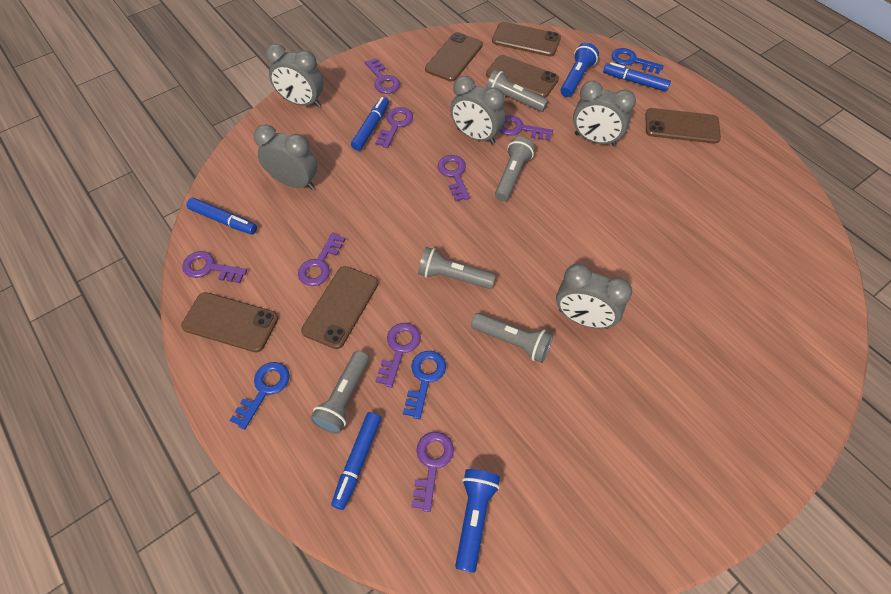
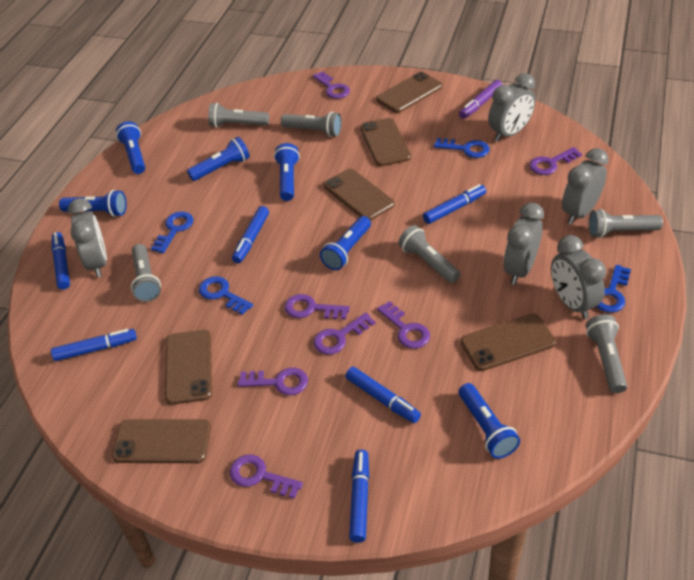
blue flashlight: 2 -> 6
blue key: 3 -> 4
blue marker: 4 -> 6
grey flashlight: 5 -> 6
purple key: 8 -> 7
purple marker: 0 -> 1

